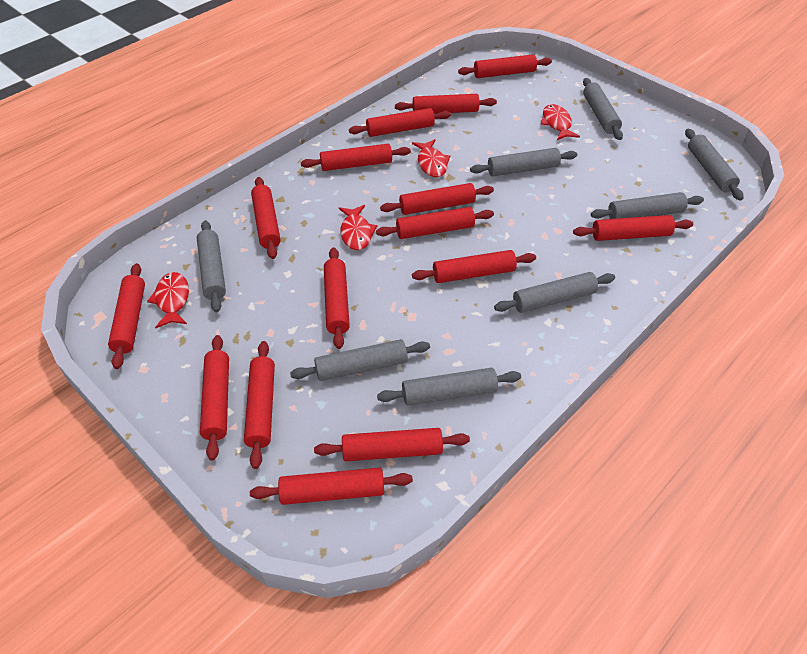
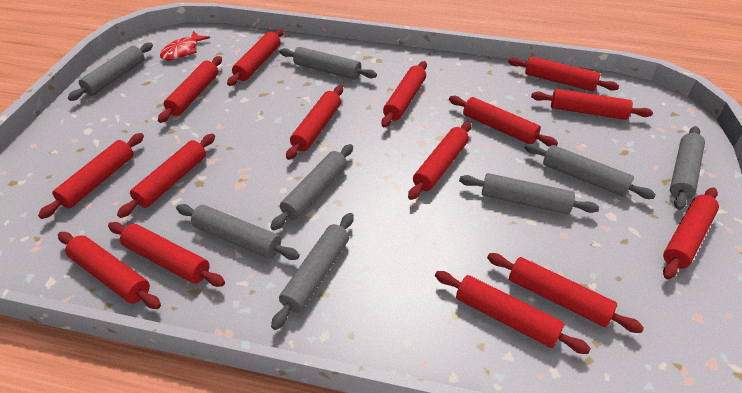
red fish: 4 -> 1

